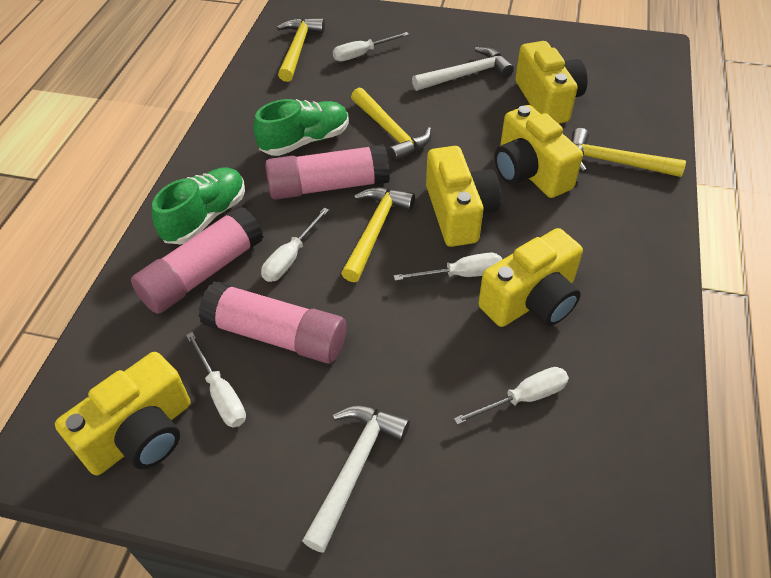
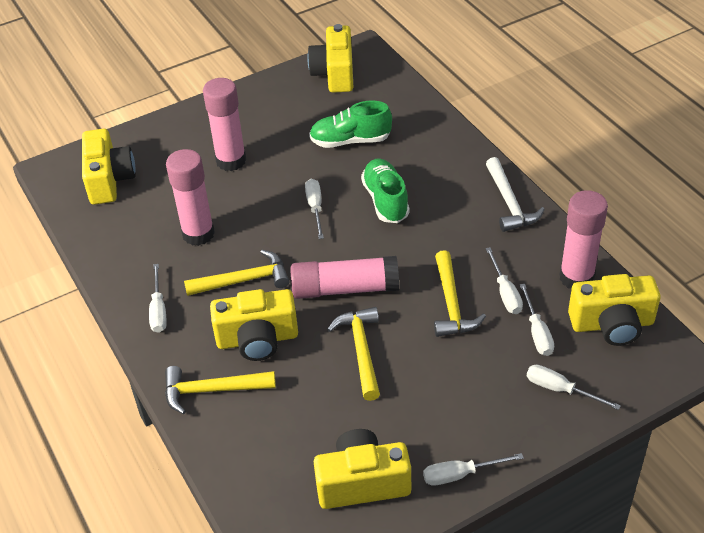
pink glue stick: 3 -> 4
white hammer: 2 -> 1
white screwdriver: 5 -> 6

